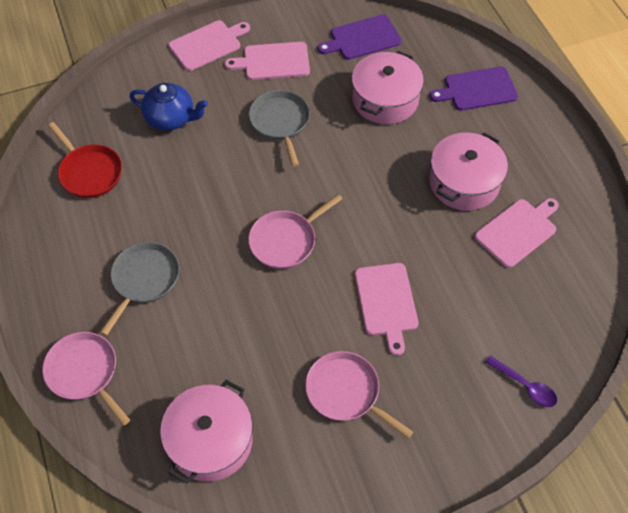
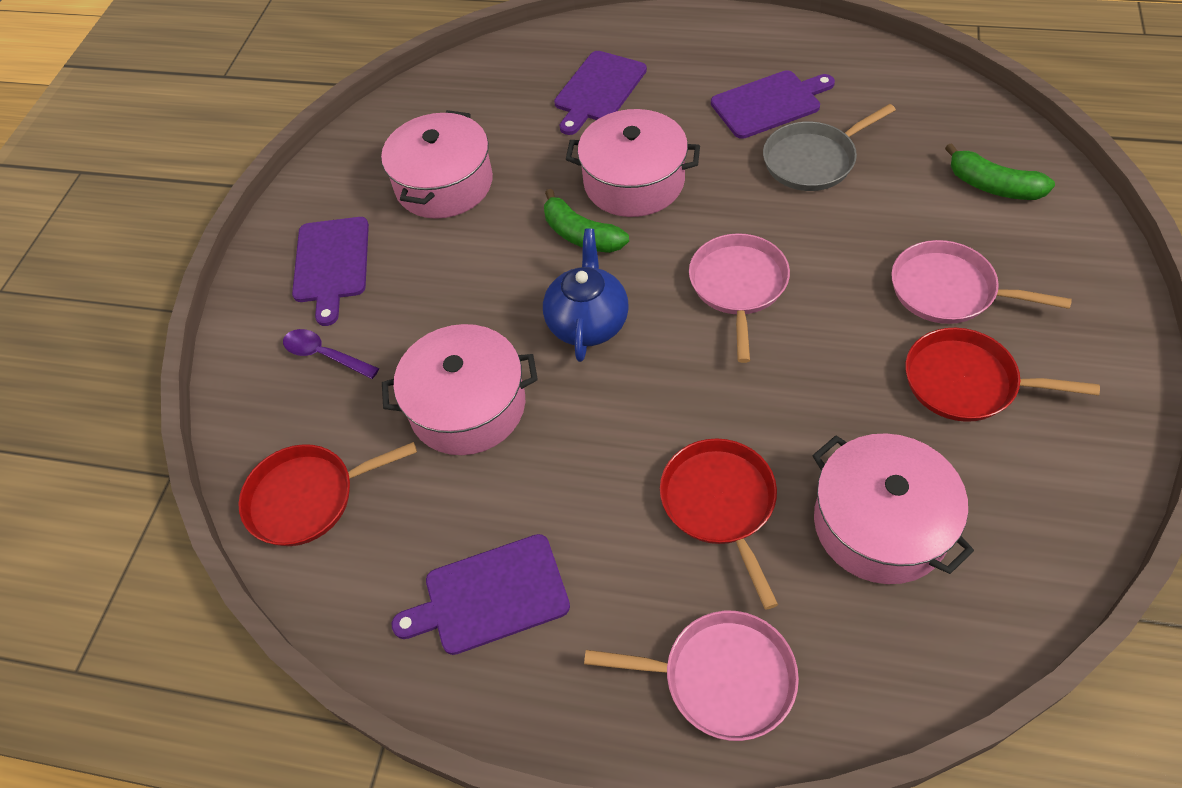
green banana: 0 -> 2
grey pan: 2 -> 1
pink cutting board: 4 -> 0
pink pot: 3 -> 4
purple cutting board: 2 -> 4
red pan: 1 -> 3

